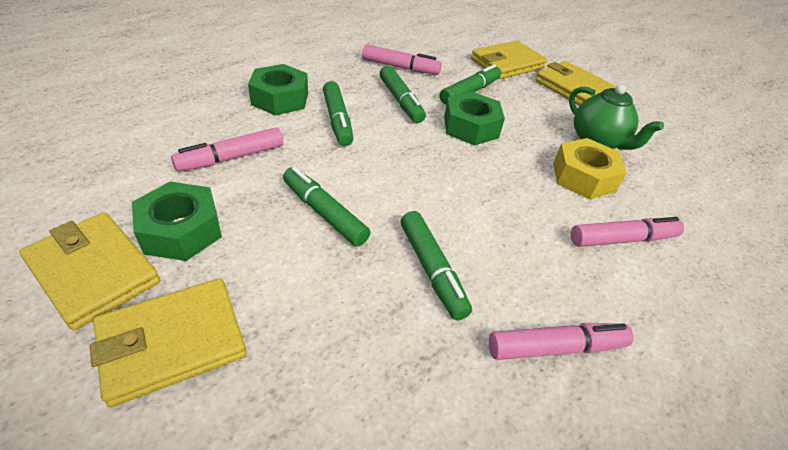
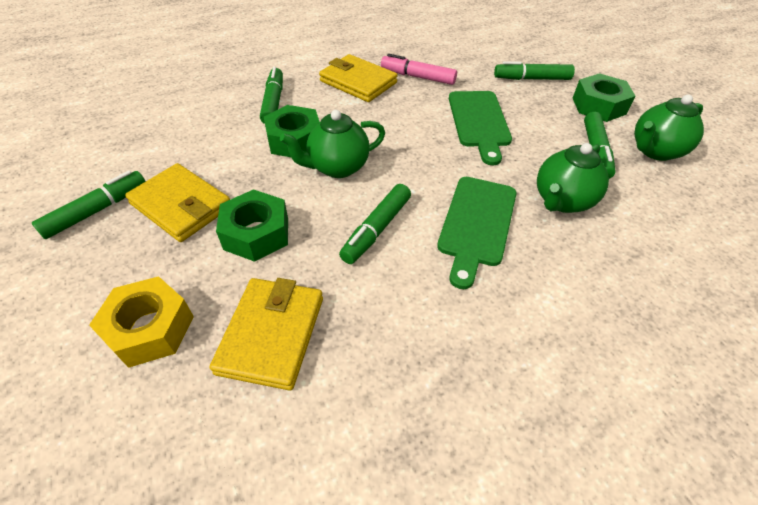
green cutting board: 0 -> 2
green teapot: 1 -> 3
pink marker: 4 -> 1
yellow wallet: 4 -> 3

